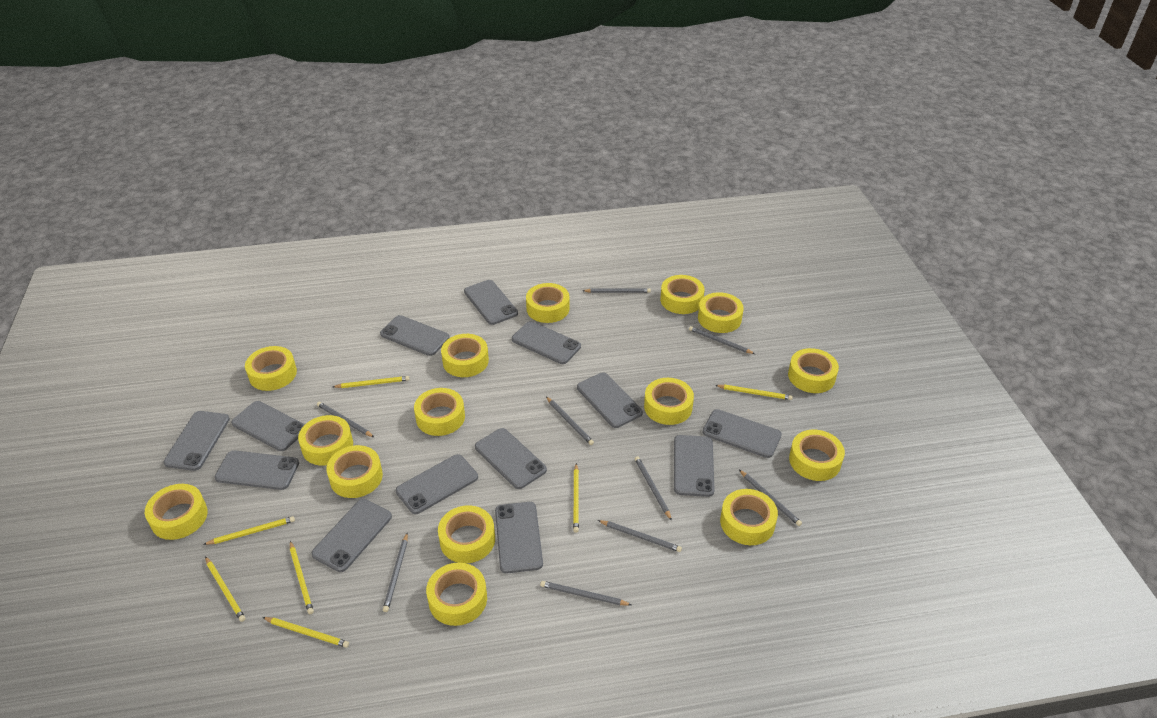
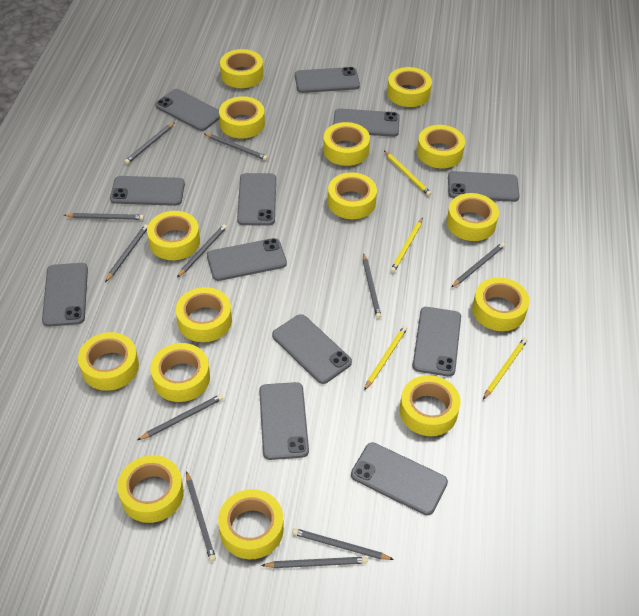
grey pencil: 9 -> 11
grey phone: 13 -> 12
yellow pencil: 7 -> 4

